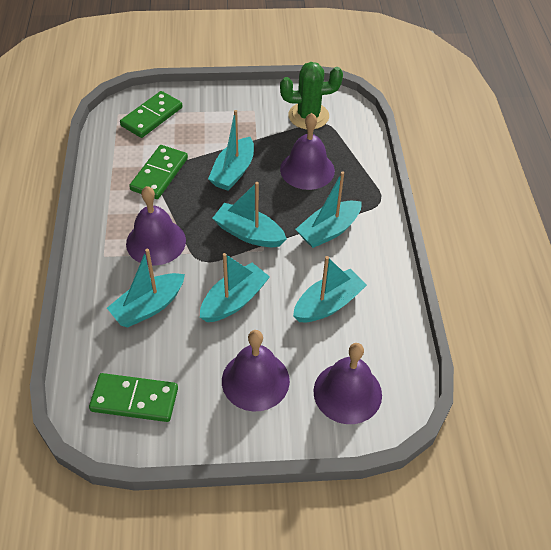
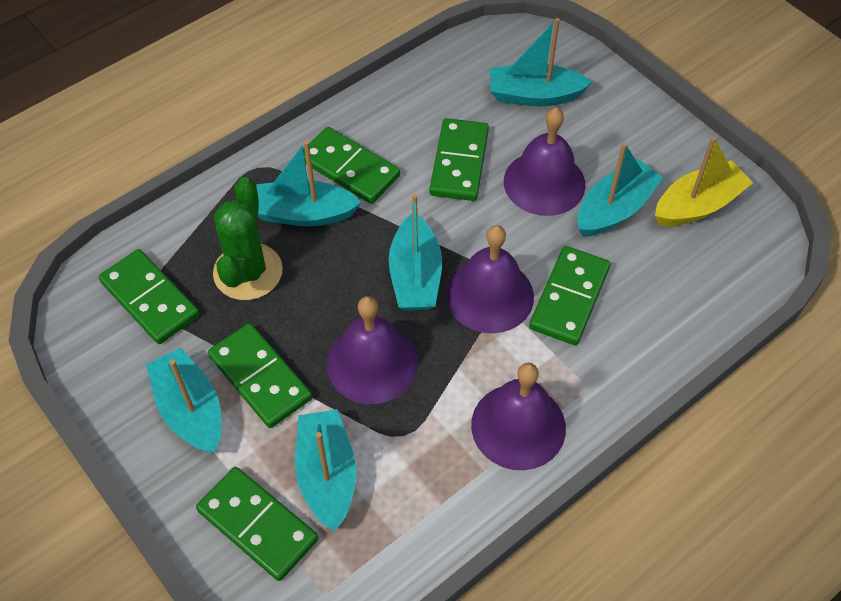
green domino: 3 -> 6
yellow boat: 0 -> 1

